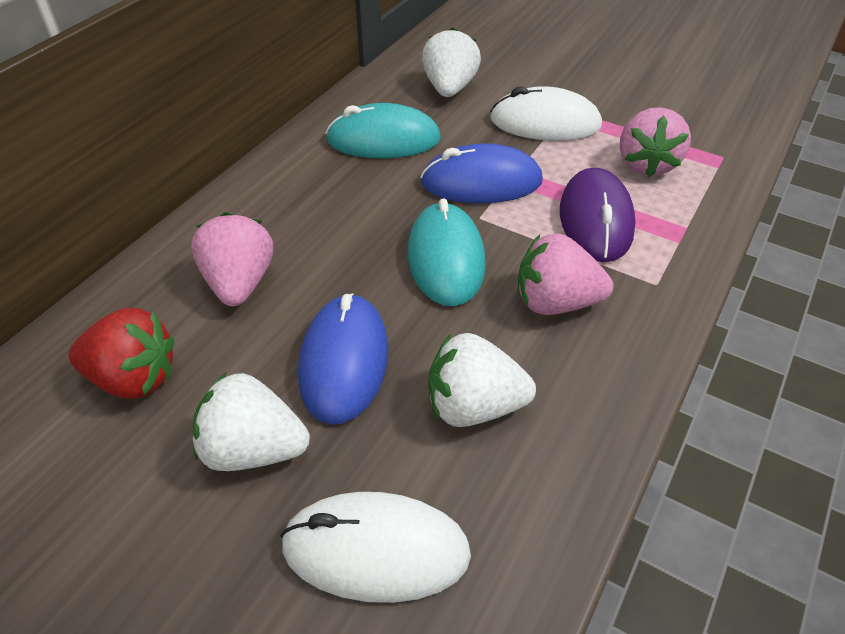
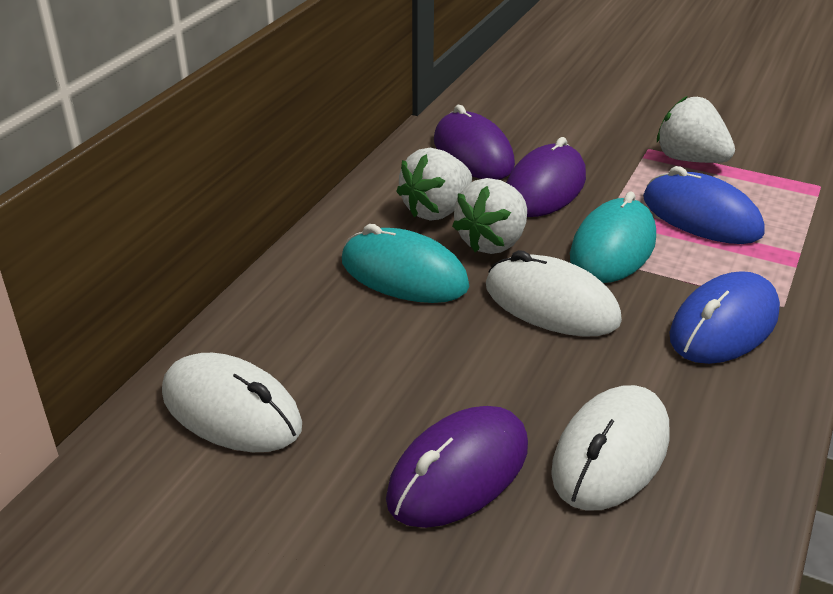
pink strawberry: 3 -> 0
purple mouse: 1 -> 3
red strawberry: 1 -> 0
white mouse: 2 -> 3

